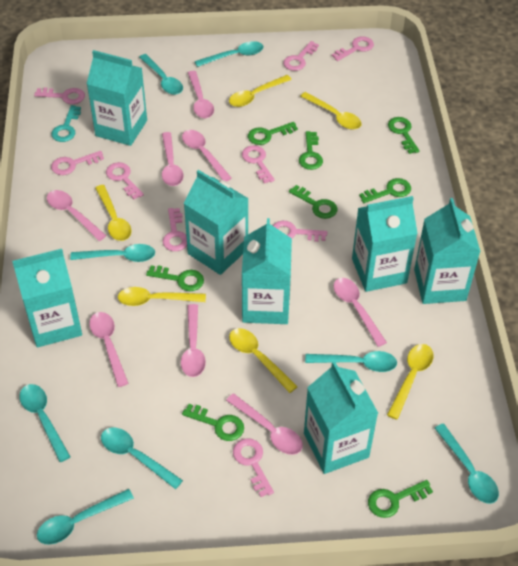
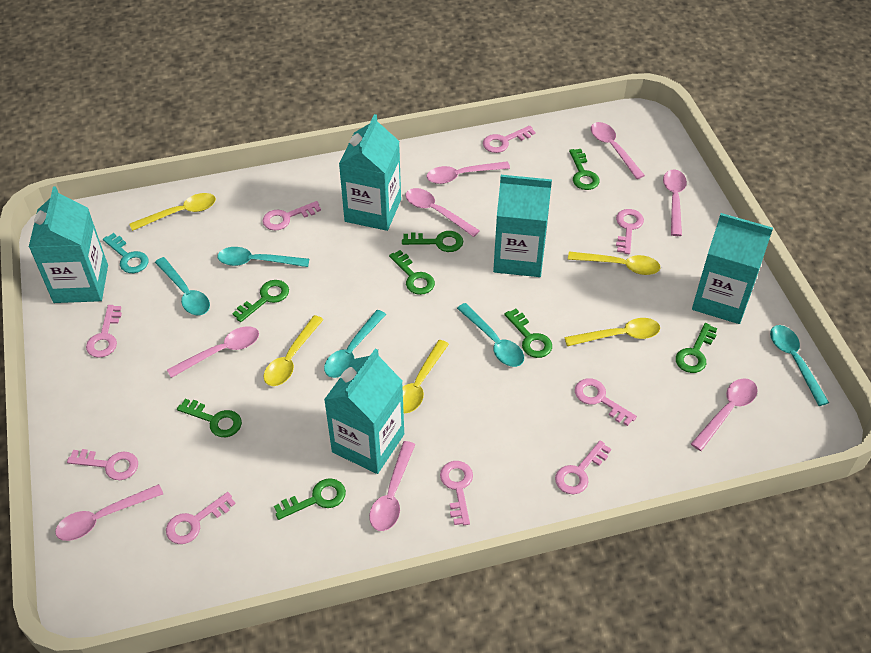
turquoise carton: 7 -> 5
turquoise spoon: 8 -> 5
yellow spoon: 6 -> 5

